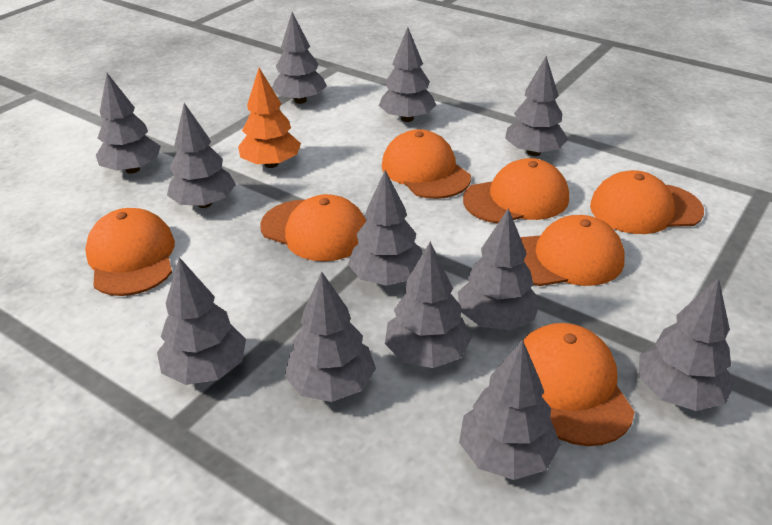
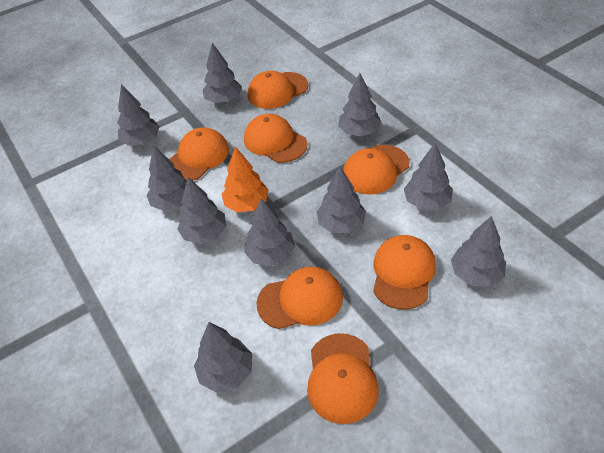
grey tree: 12 -> 10

